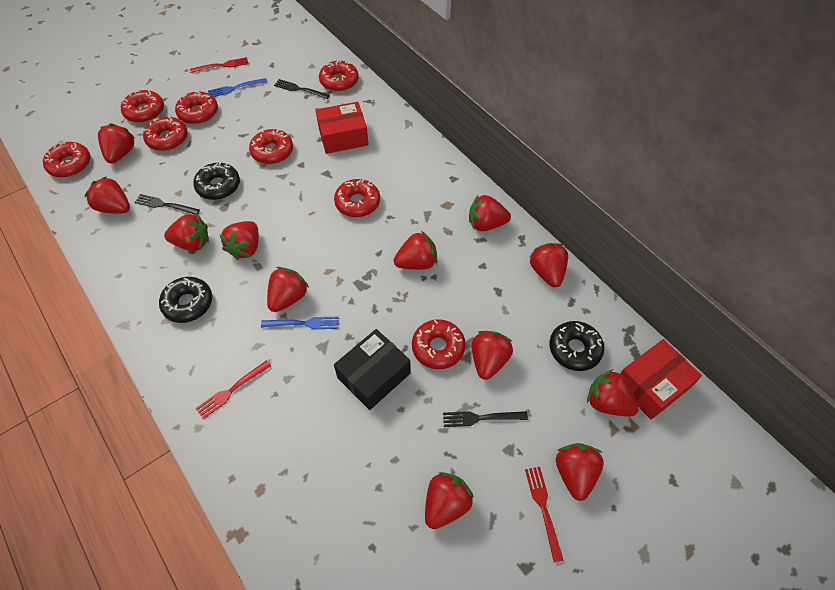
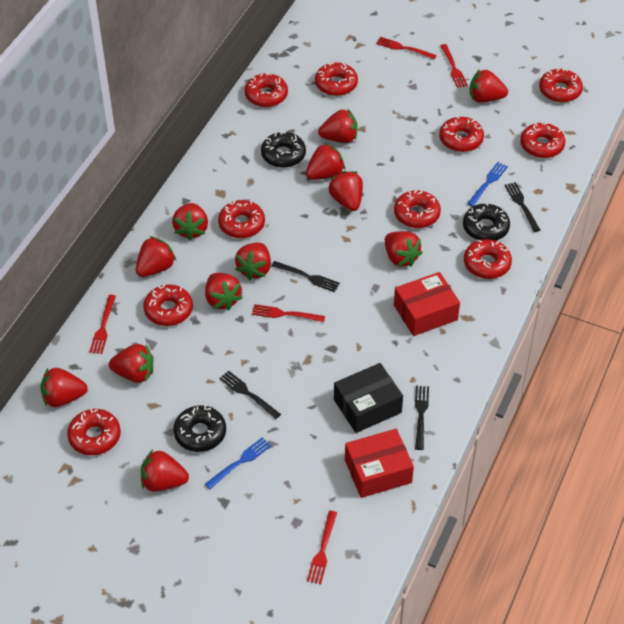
black fork: 3 -> 4
red donut: 8 -> 10
red fork: 3 -> 5

